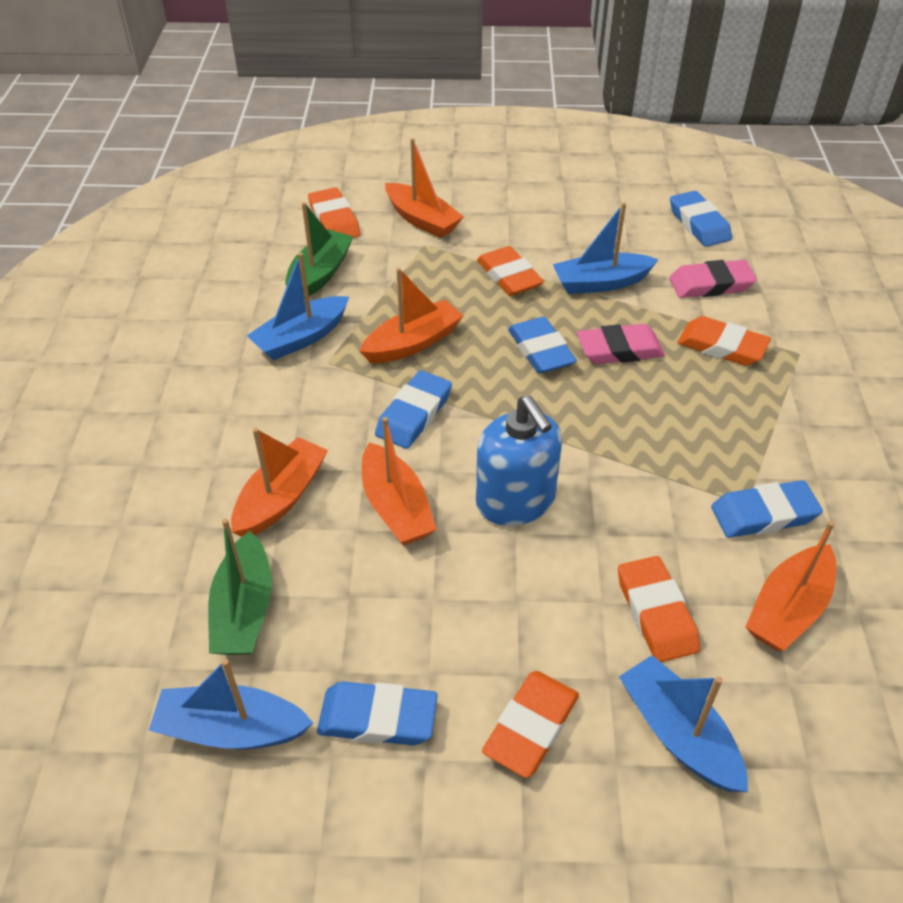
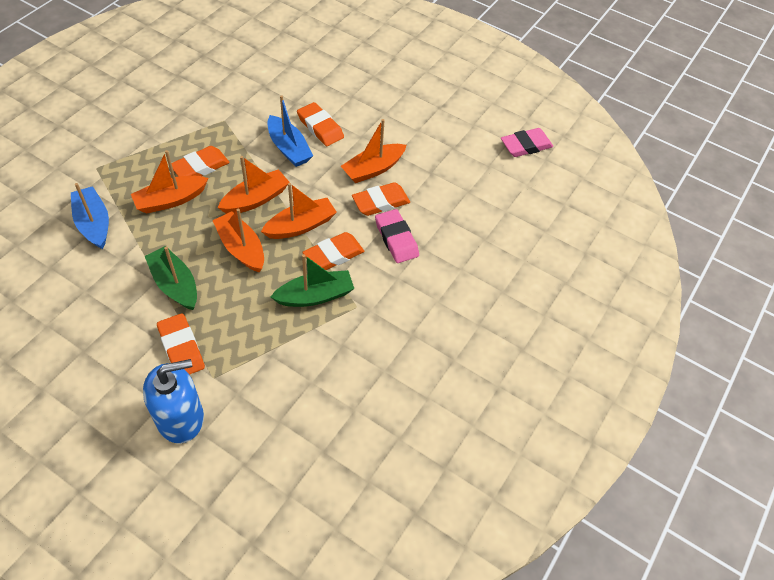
blue boat: 4 -> 2
blue eraser: 5 -> 0

